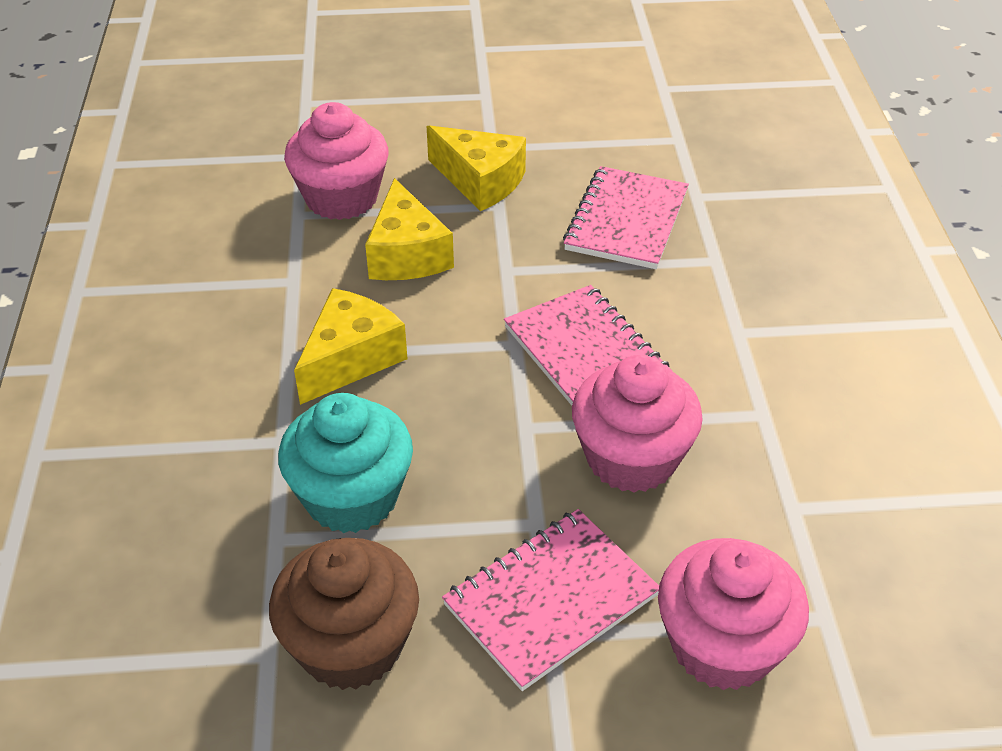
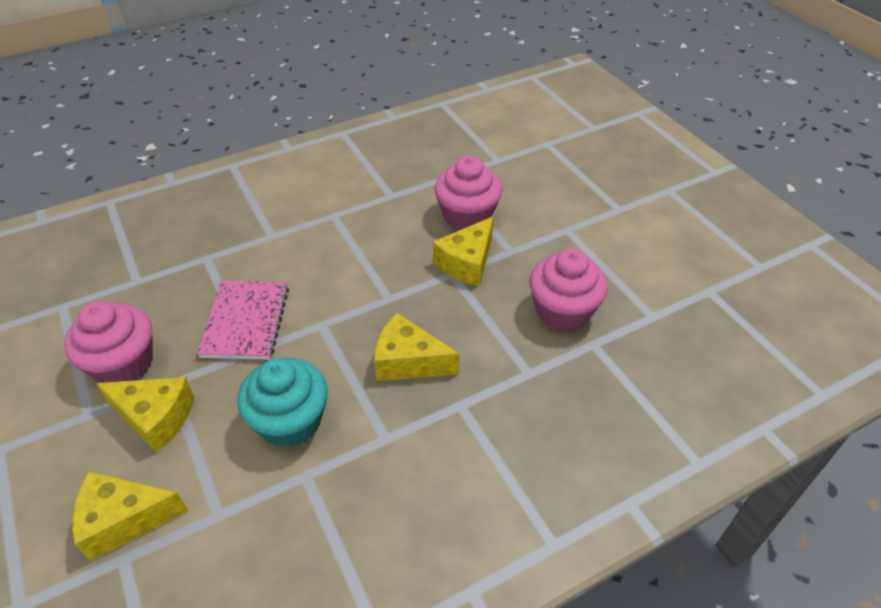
brown cupcake: 1 -> 0
pink notebook: 3 -> 1
yellow cheese: 3 -> 4

